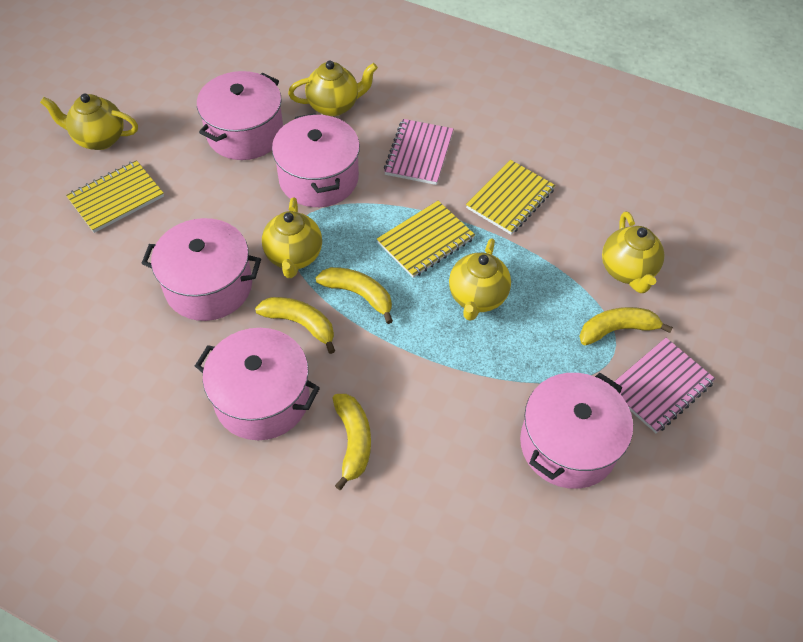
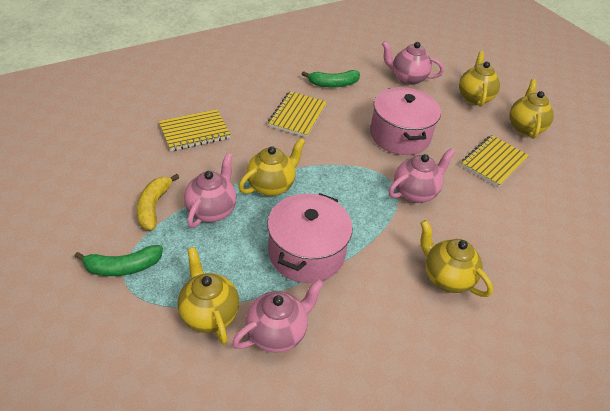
green banana: 0 -> 2
pink notebook: 2 -> 0
pink pot: 5 -> 2
pink teapot: 0 -> 4
yellow banana: 4 -> 1

